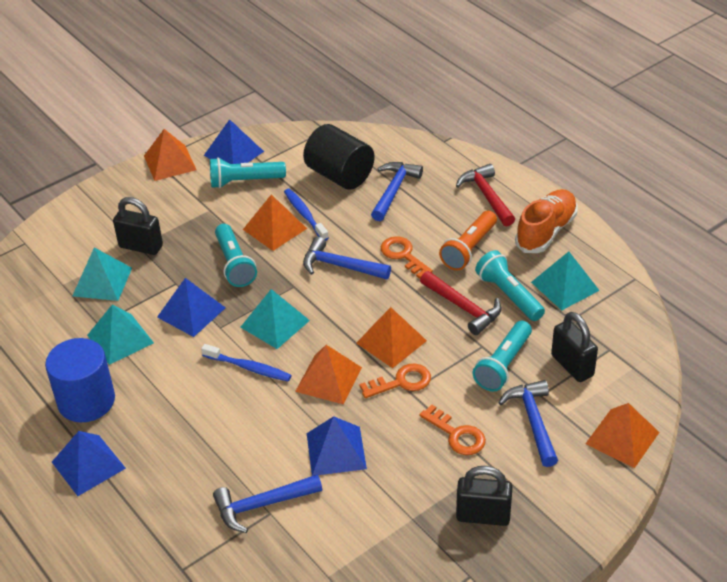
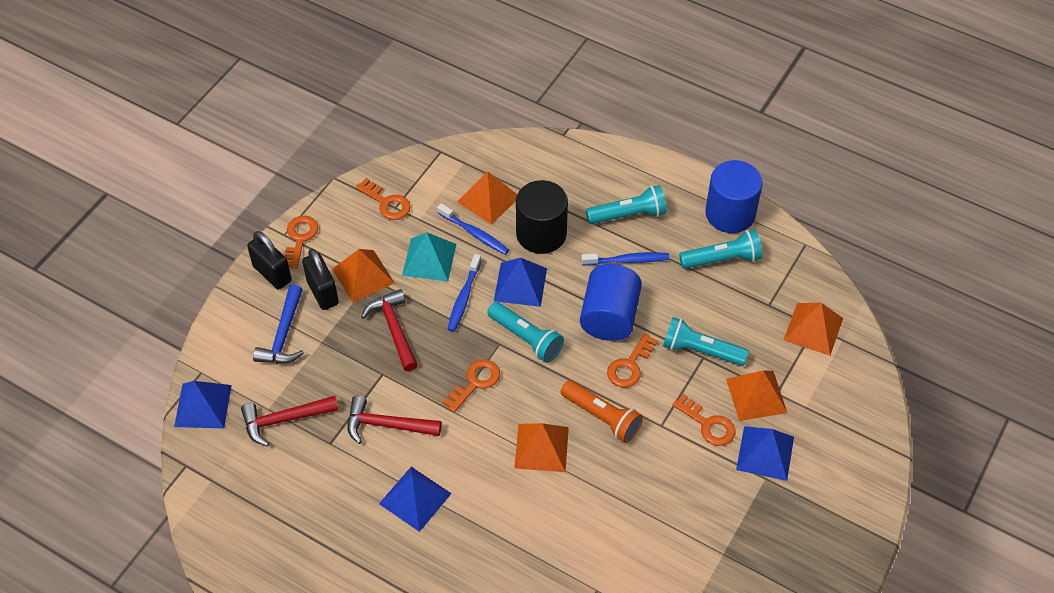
black padlock: 3 -> 2
blue cylinder: 1 -> 2
blue hammer: 4 -> 1
blue toothbrush: 2 -> 3
orange key: 3 -> 5
orange shoe: 1 -> 0
red hammer: 2 -> 3
turquoise pyramid: 4 -> 1

